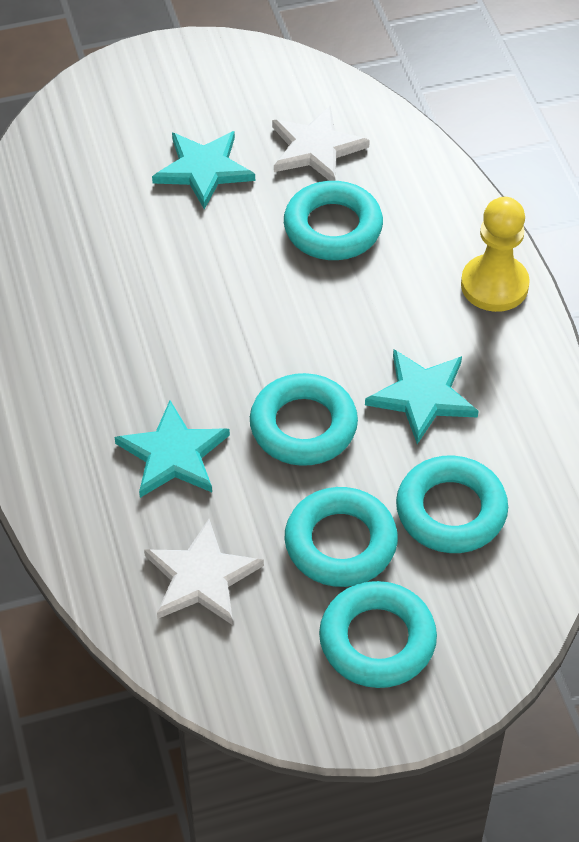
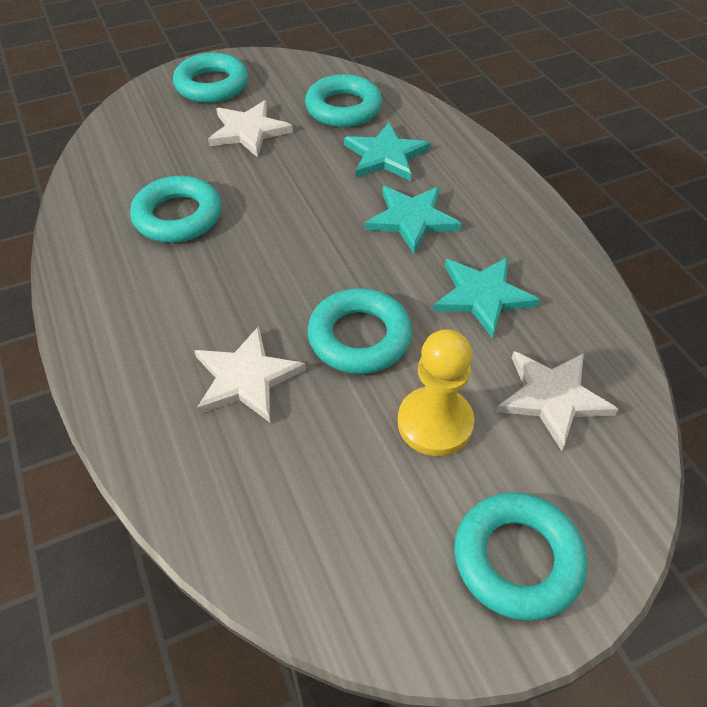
white star: 2 -> 3

